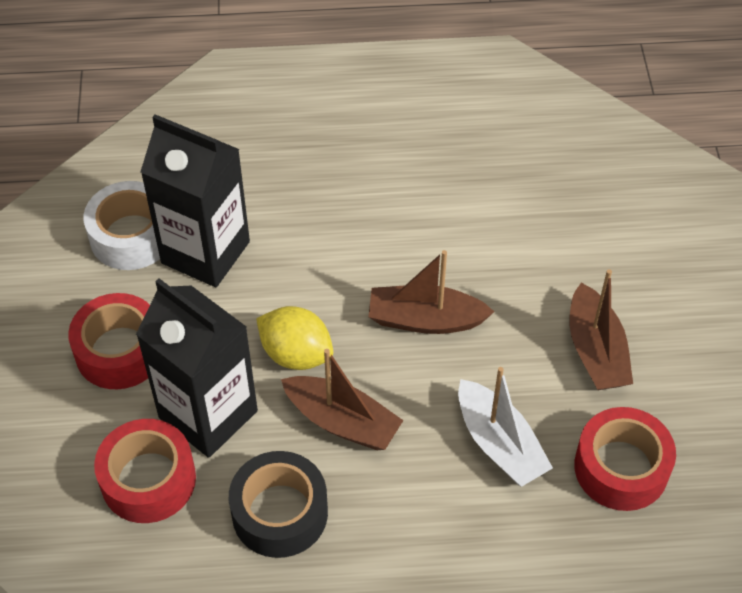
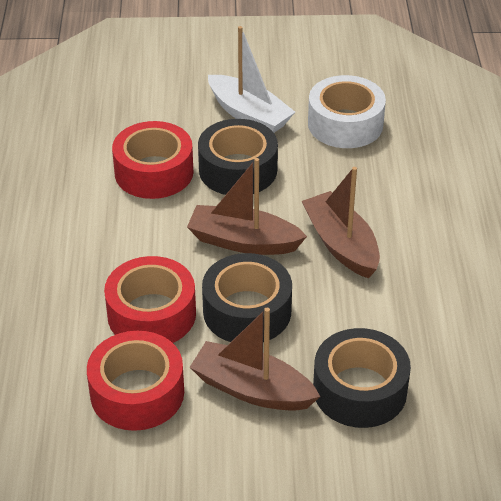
black carton: 2 -> 0
black tape: 1 -> 3
yellow lemon: 1 -> 0

